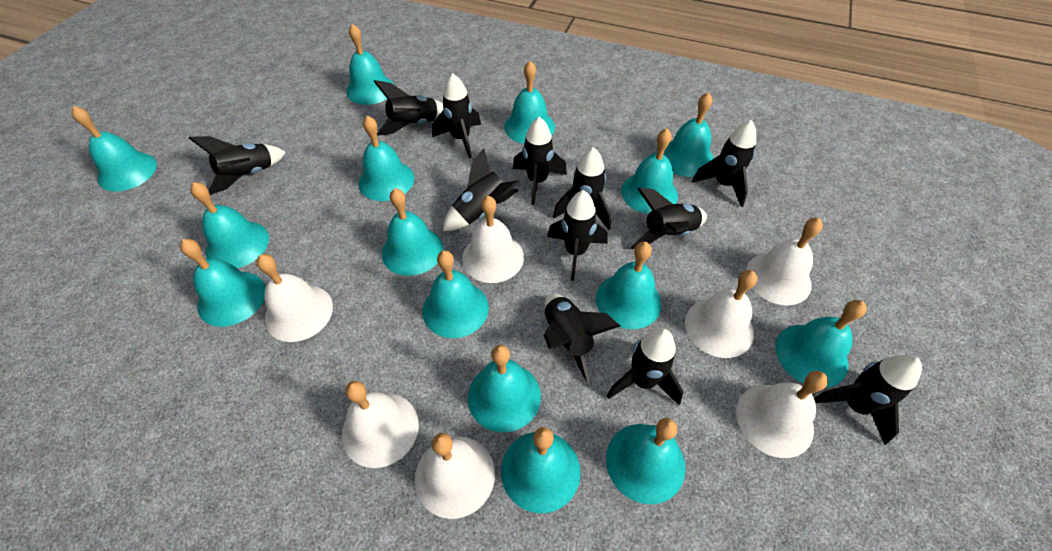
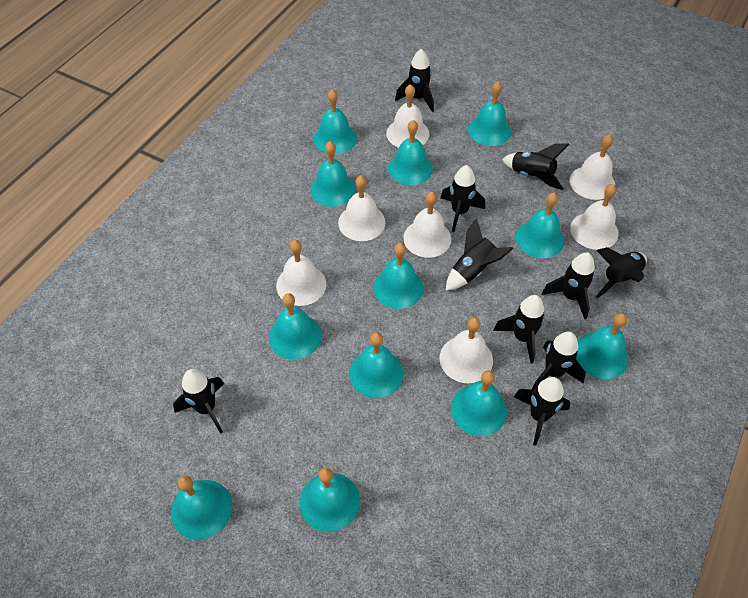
black rocket: 12 -> 10
turquoise bell: 15 -> 12

